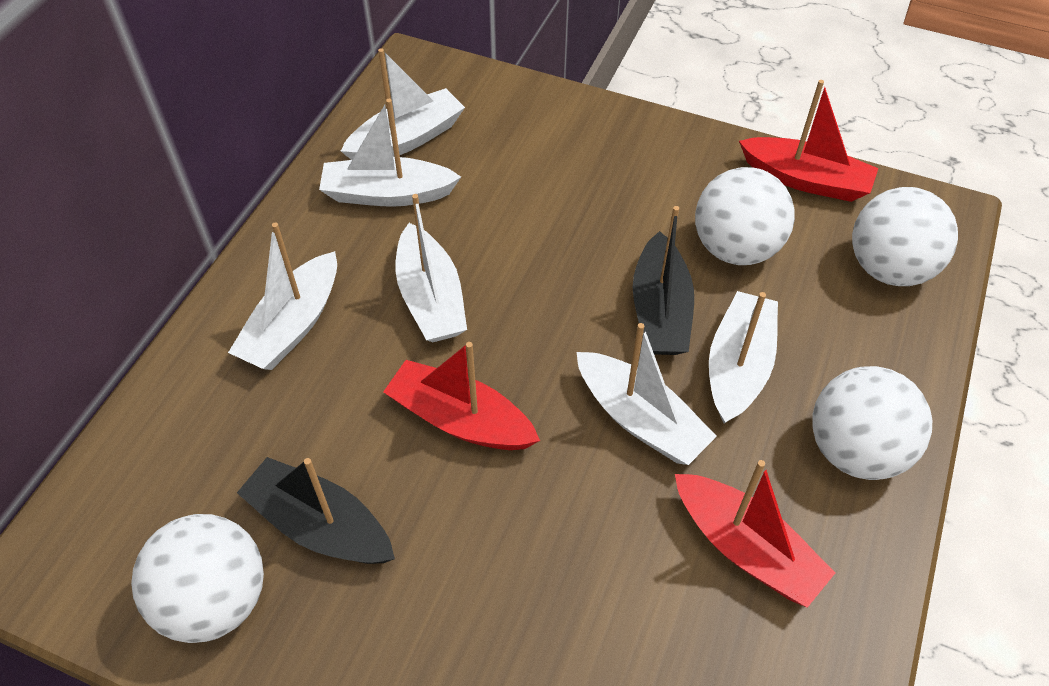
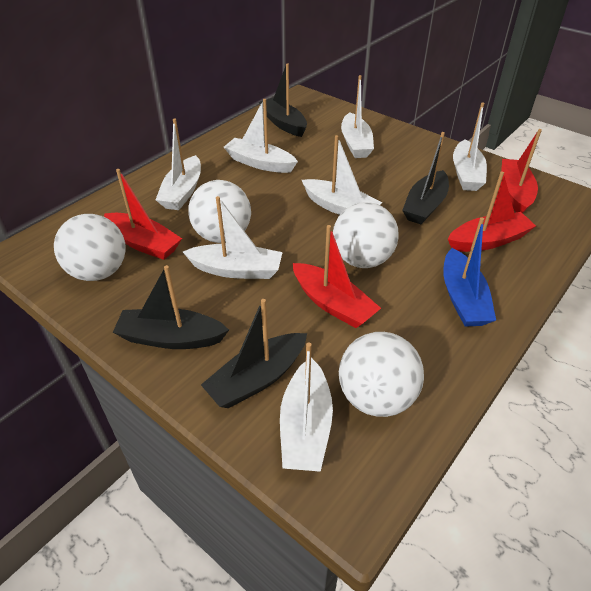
black boat: 2 -> 4
blue boat: 0 -> 1
red boat: 3 -> 4
white boat: 6 -> 7

